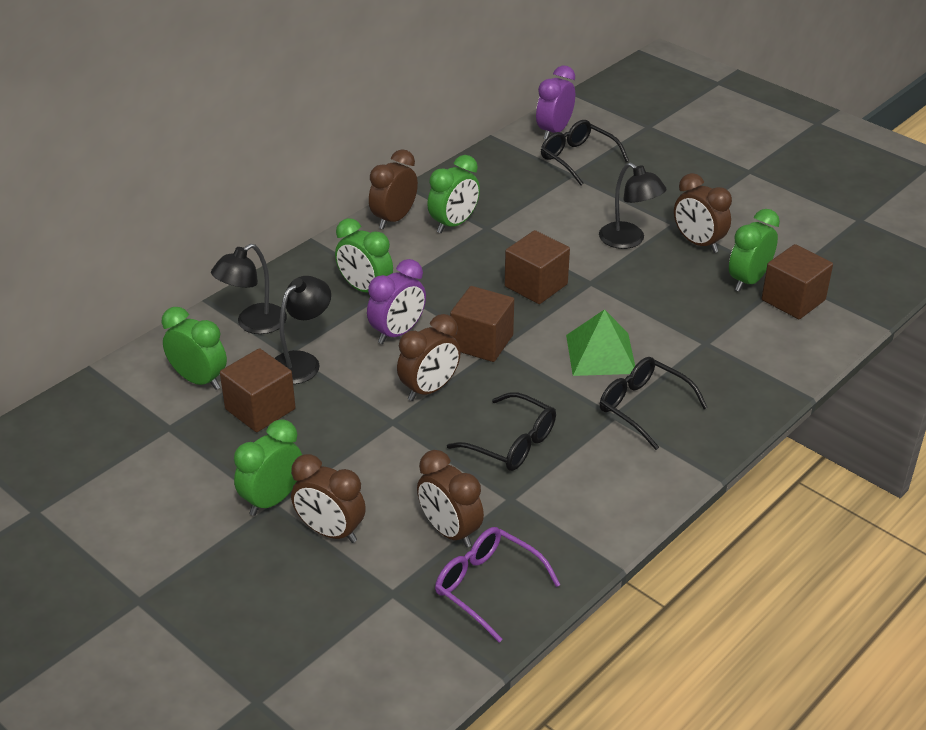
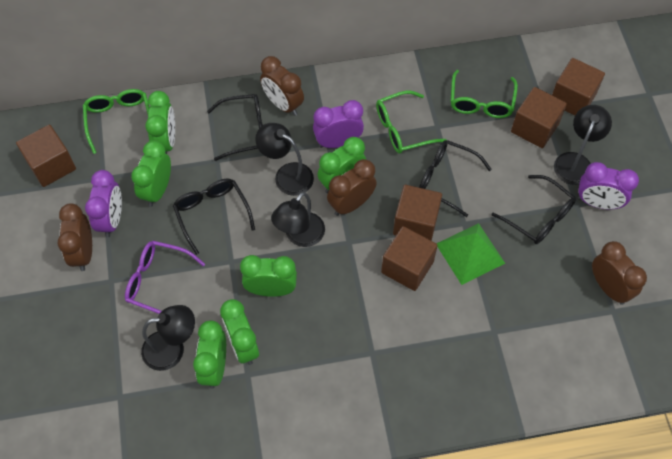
black glasses: 3 -> 4
black lamp: 3 -> 4
brown clock: 5 -> 4
brown cube: 4 -> 5
green clock: 5 -> 6
green glasses: 0 -> 3
purple clock: 2 -> 3

